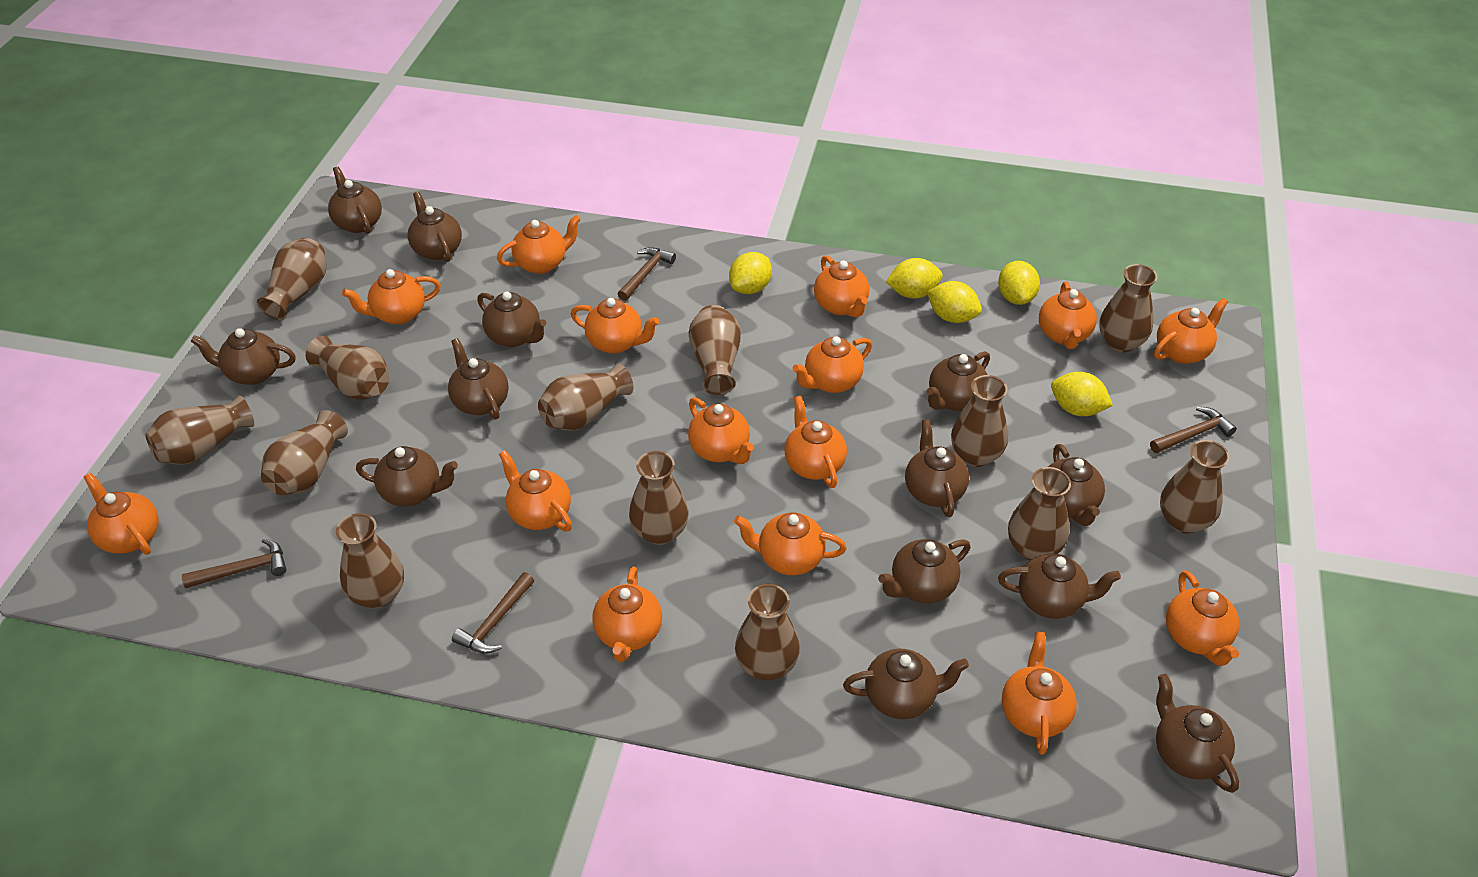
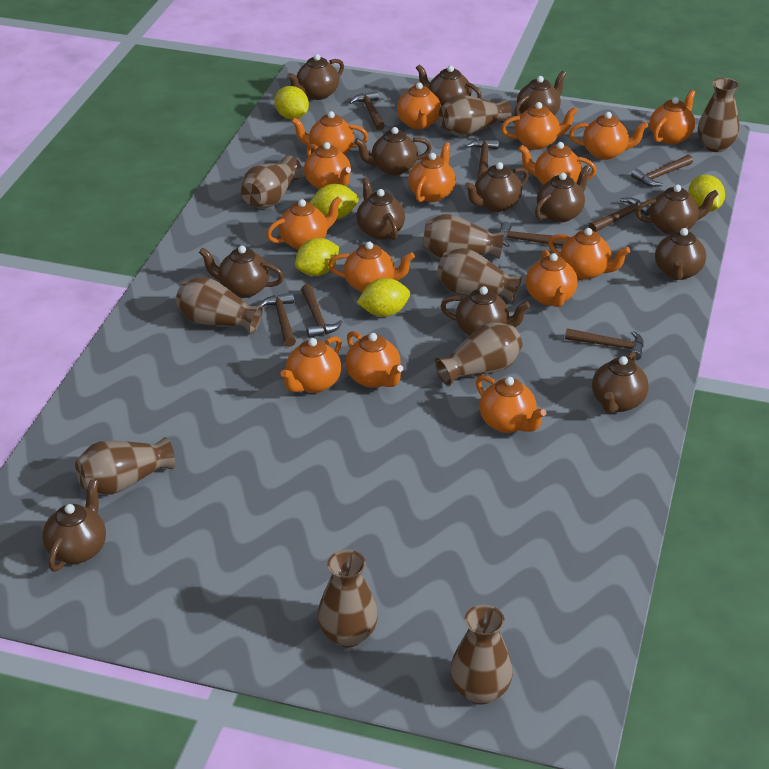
brown hammer: 4 -> 8
brown vase: 13 -> 10

